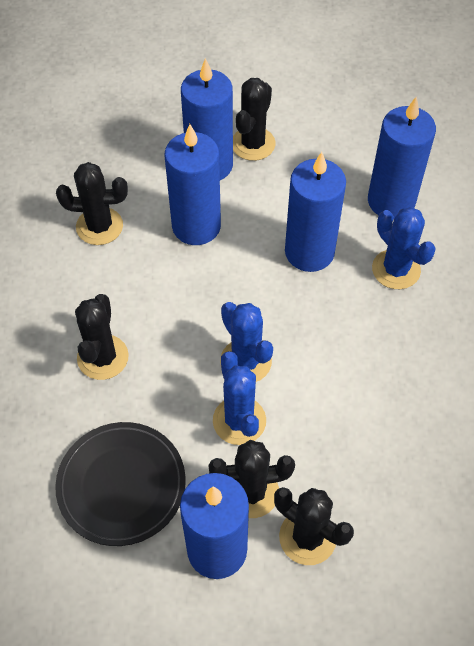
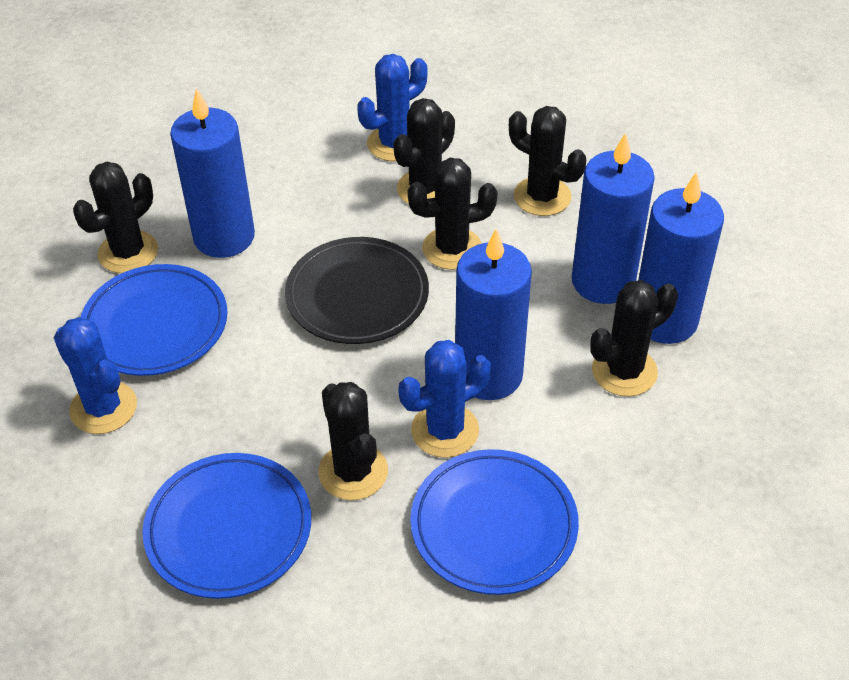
black cactus: 5 -> 6
blue candle: 5 -> 4
blue plate: 0 -> 3

